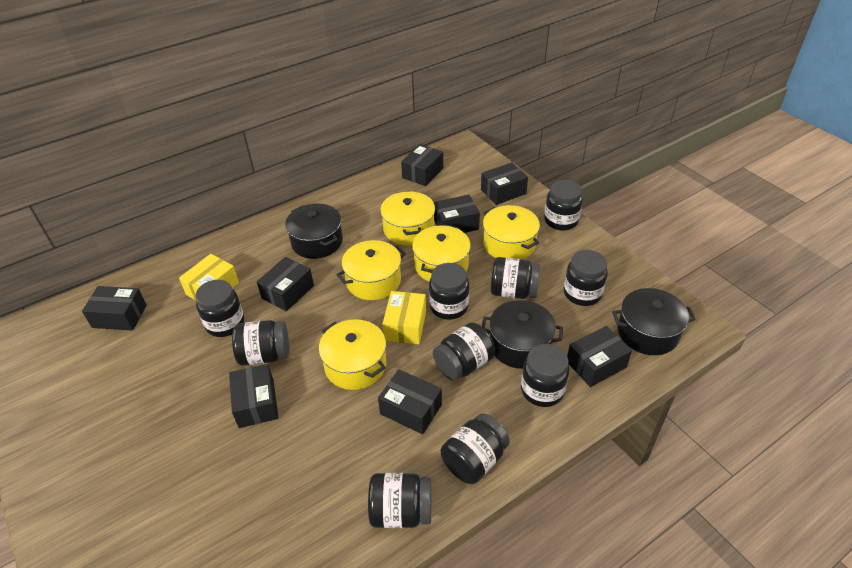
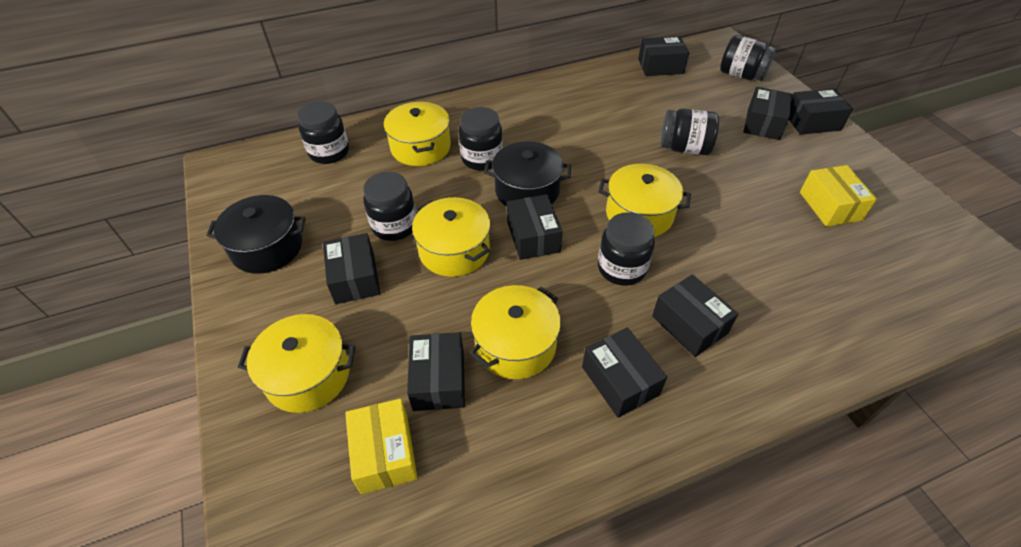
black jar: 10 -> 6
black pot: 3 -> 2

